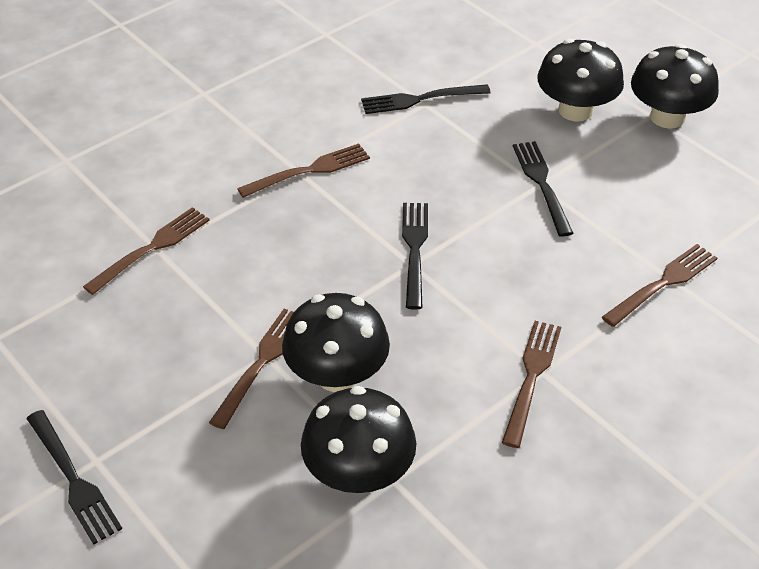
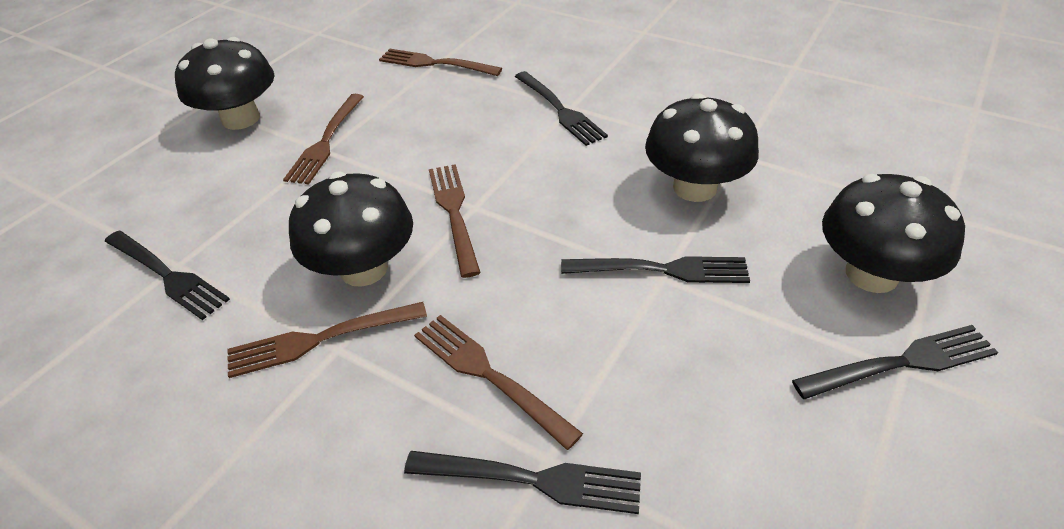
black fork: 4 -> 5

